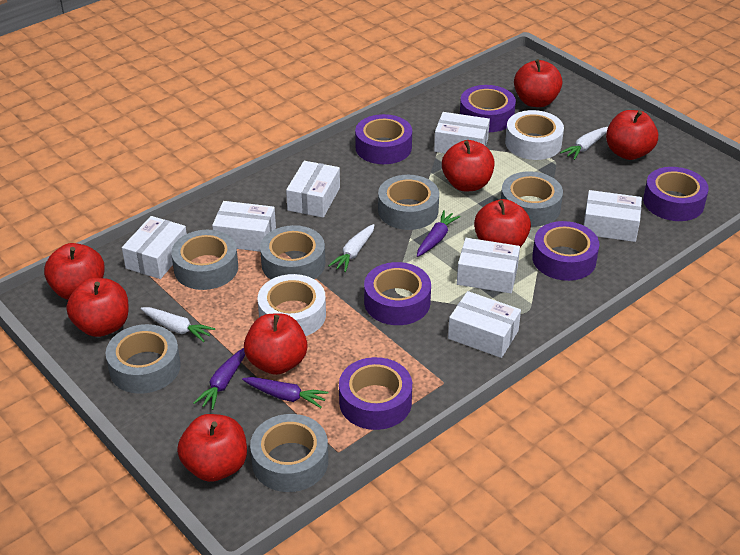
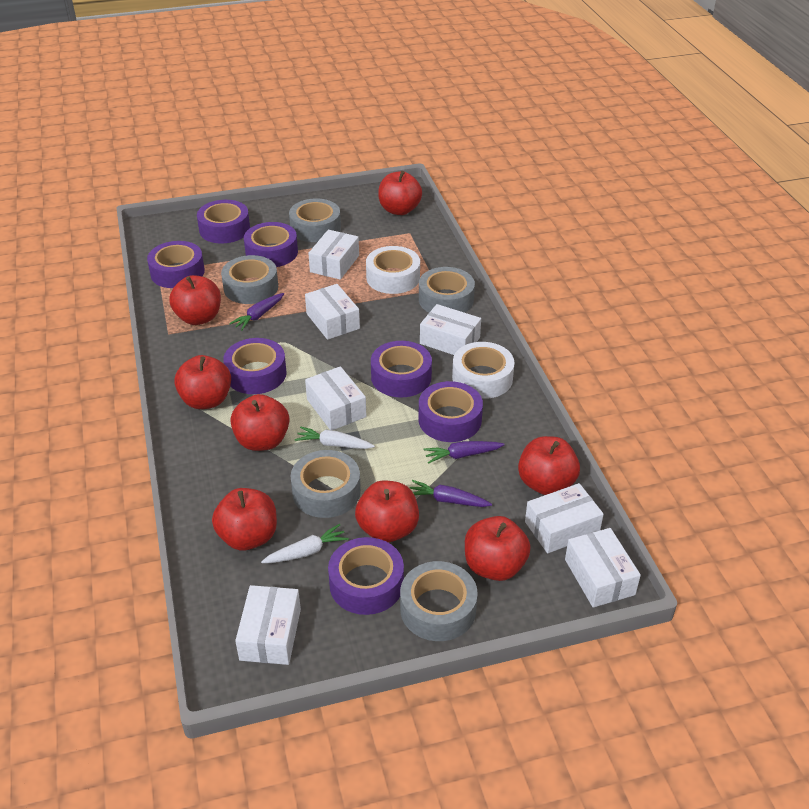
grey tape: 6 -> 5
purple tape: 6 -> 7
white carrot: 3 -> 2

